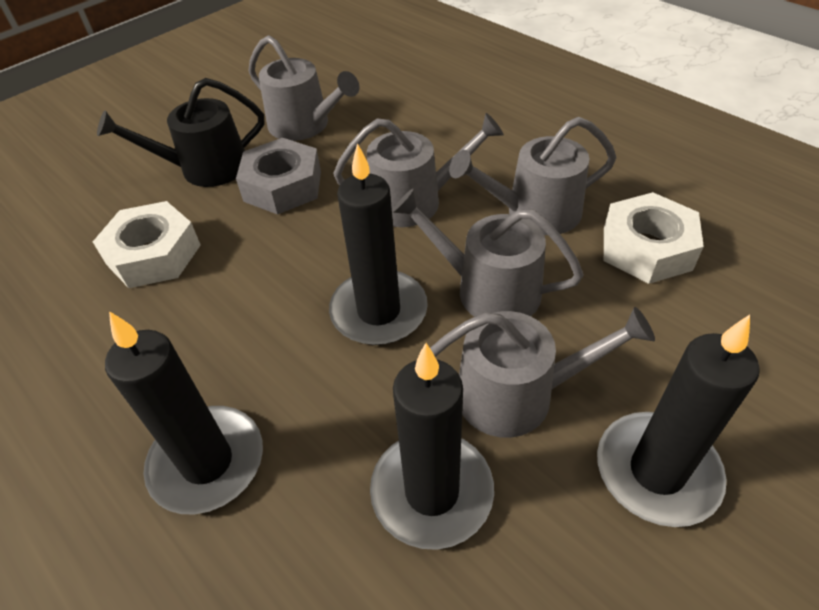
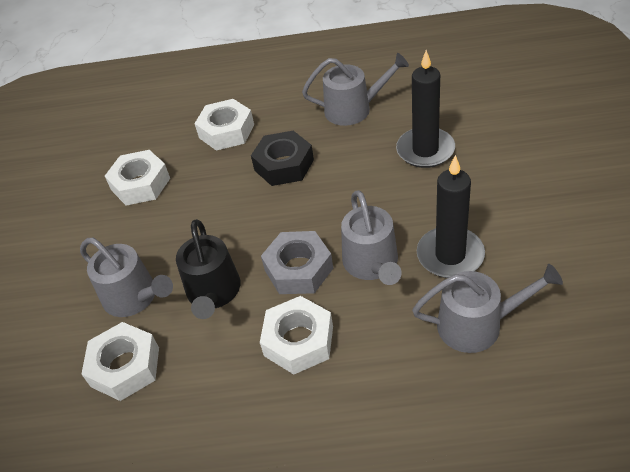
black candle: 4 -> 2
black nut: 0 -> 1
grey watering can: 5 -> 4
white nut: 2 -> 4

